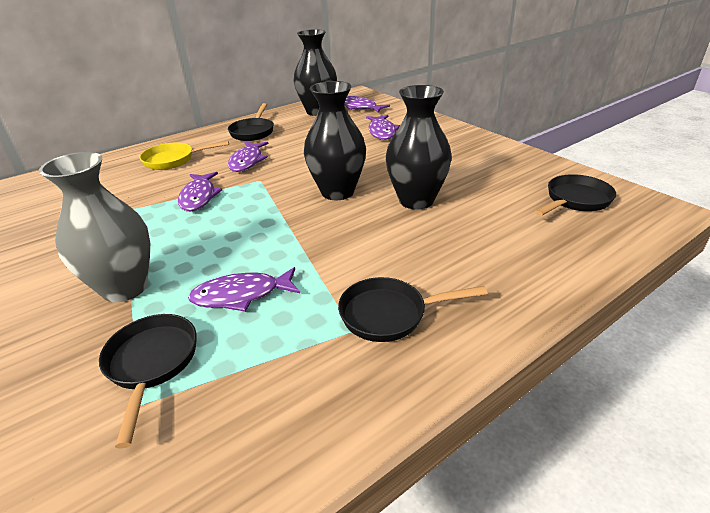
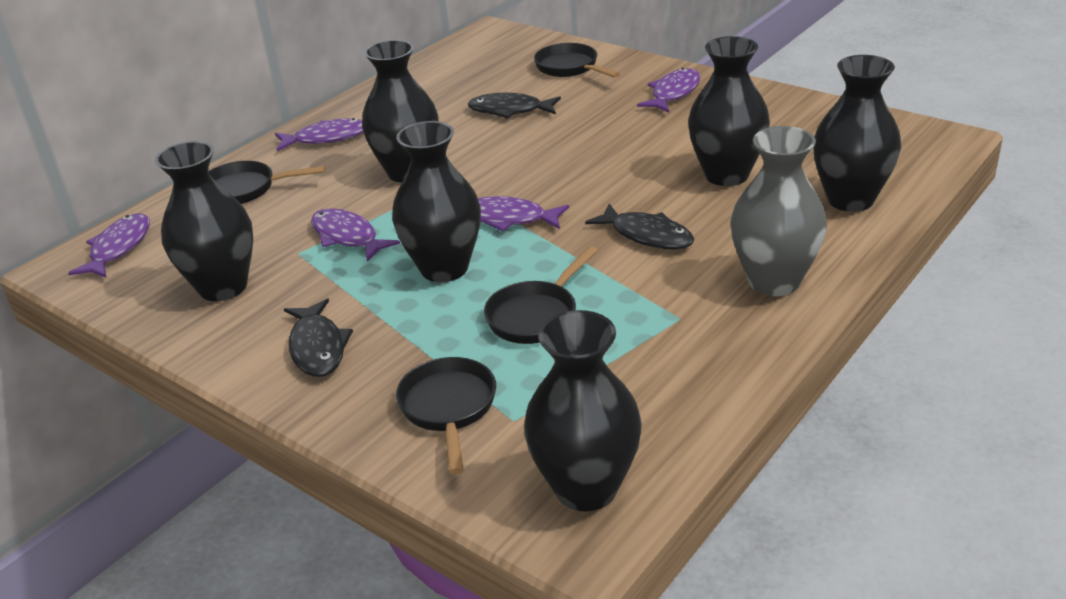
black fish: 0 -> 3
black vase: 3 -> 6
yellow pan: 1 -> 0

